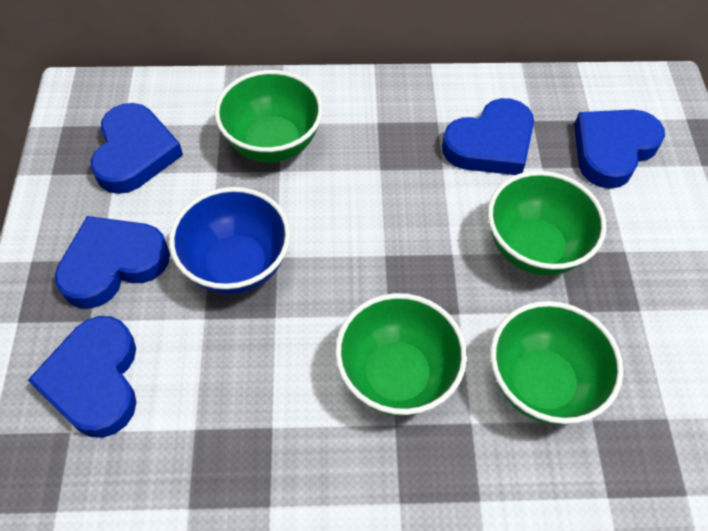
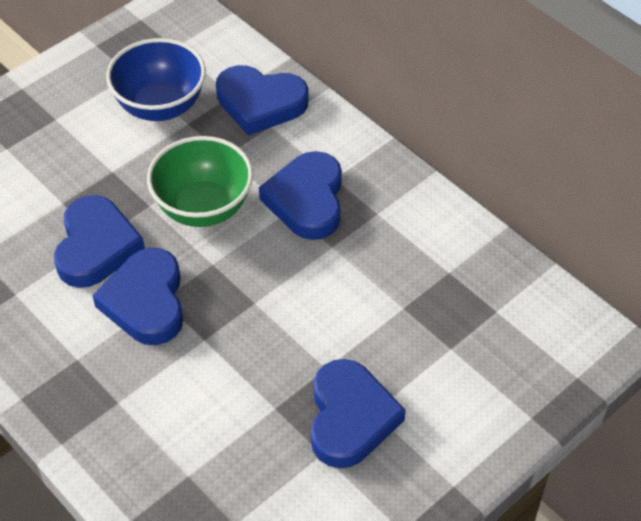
green bowl: 4 -> 1

